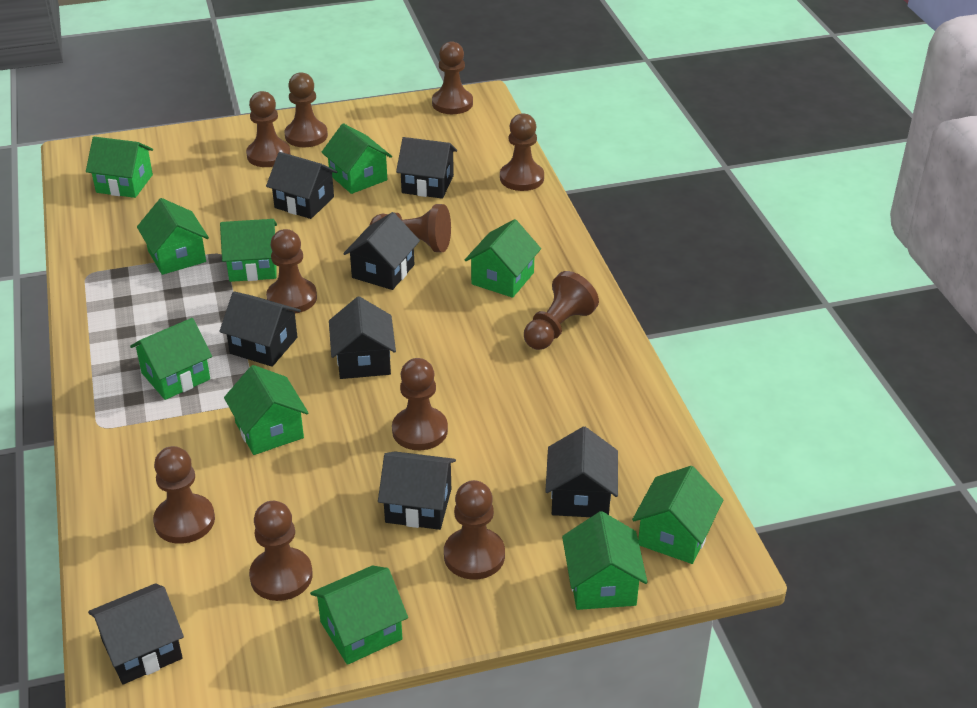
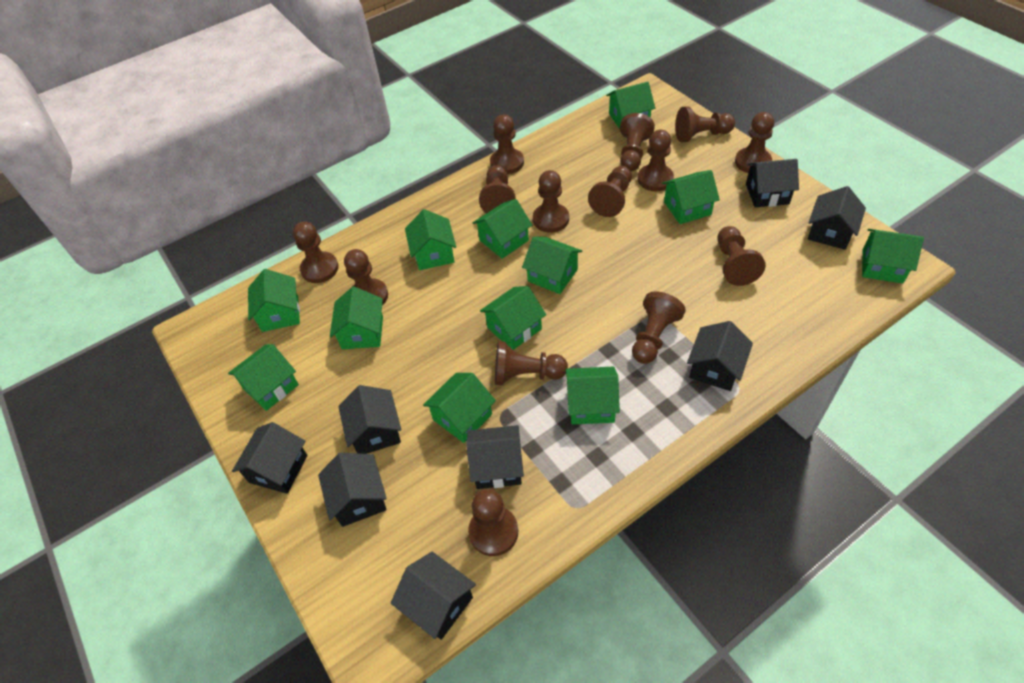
brown pawn: 11 -> 14
green house: 10 -> 12

